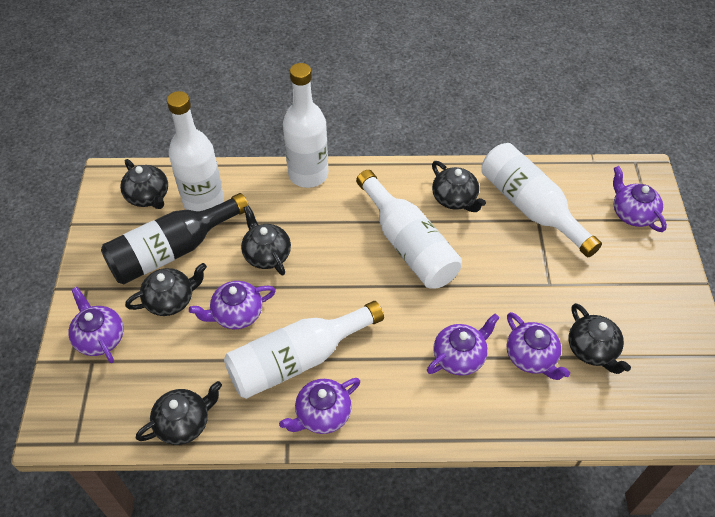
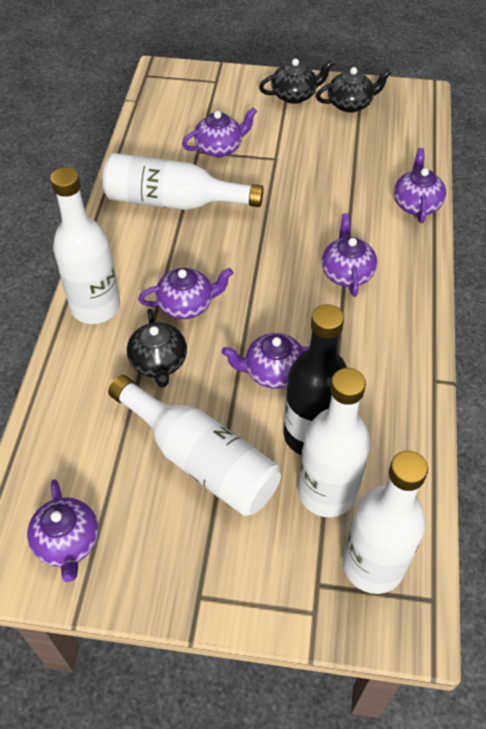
black teapot: 6 -> 3

